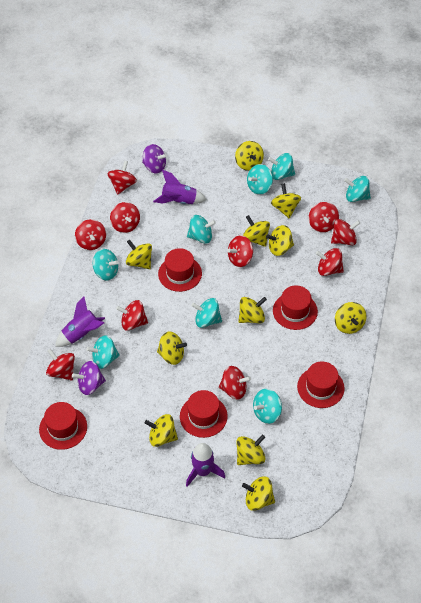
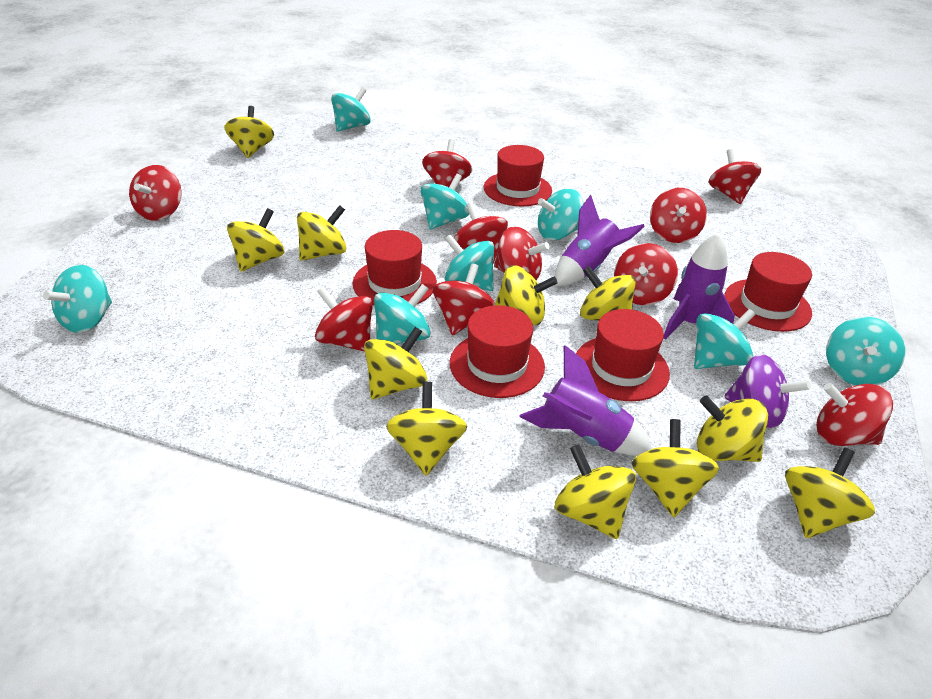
purple spinning top: 2 -> 1

